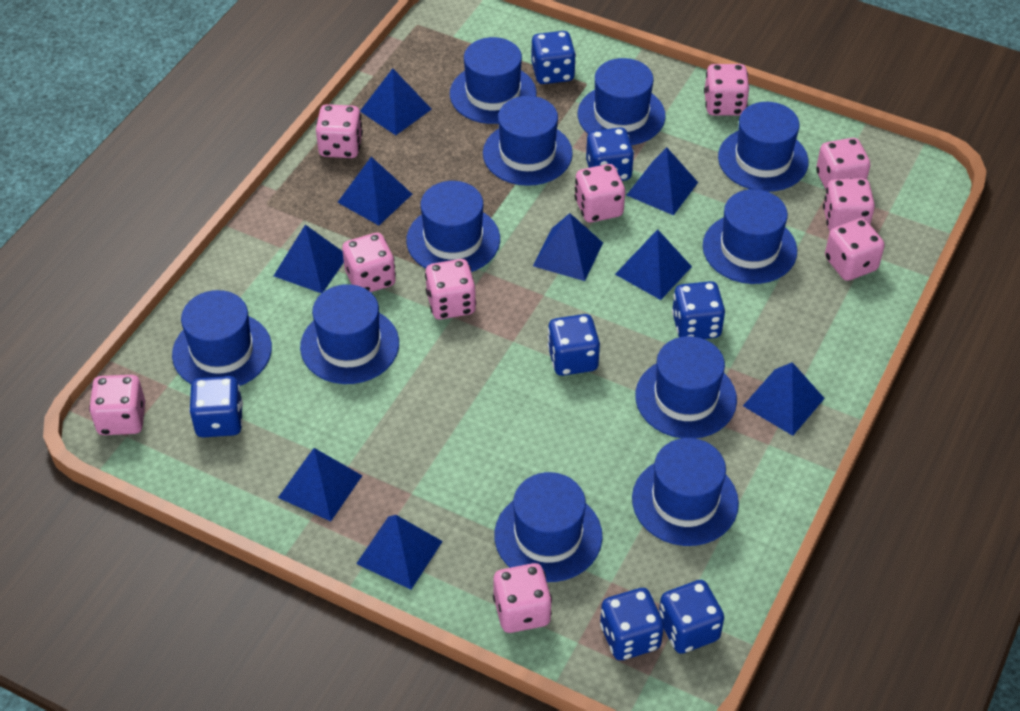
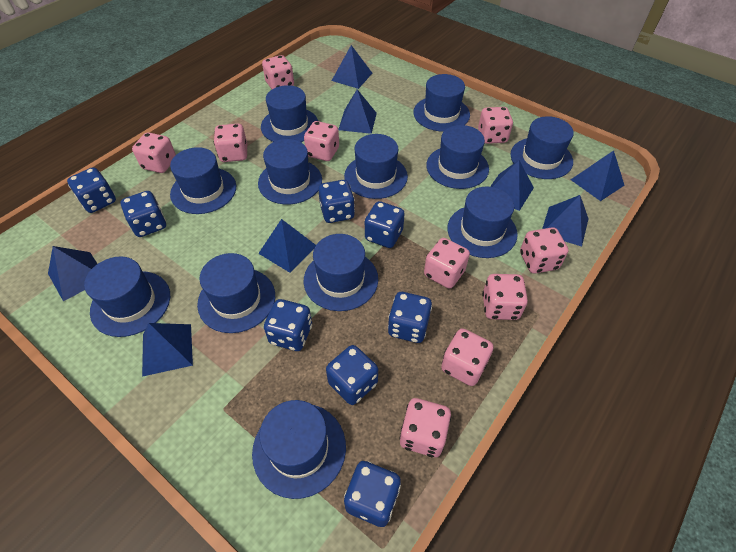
blue dice: 7 -> 8
blue hat: 11 -> 12
blue pyramid: 9 -> 8

